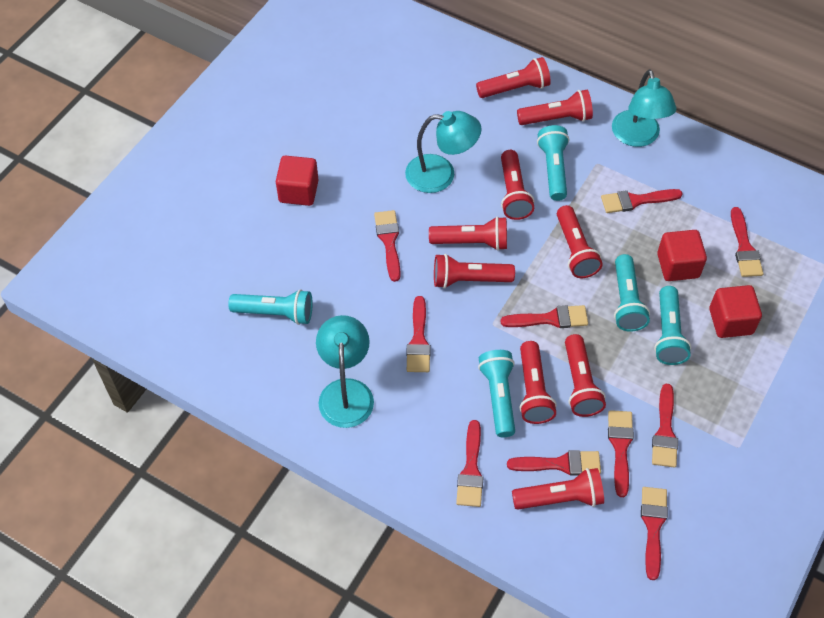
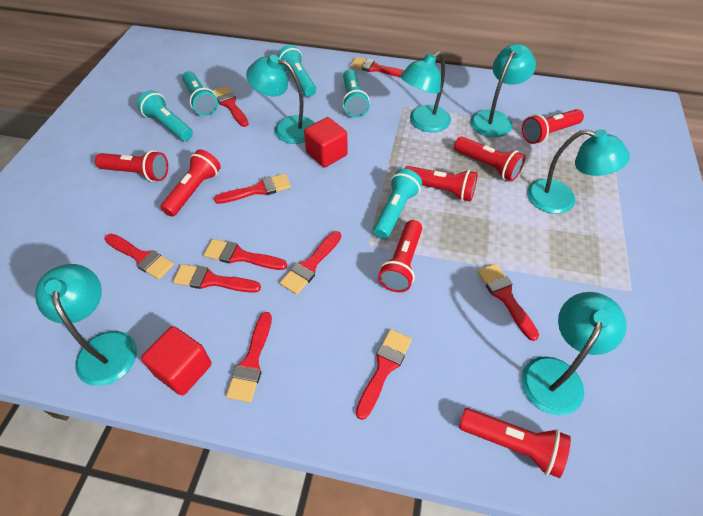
red cube: 3 -> 2
red flashlight: 9 -> 7
turquoise lamp: 3 -> 6

